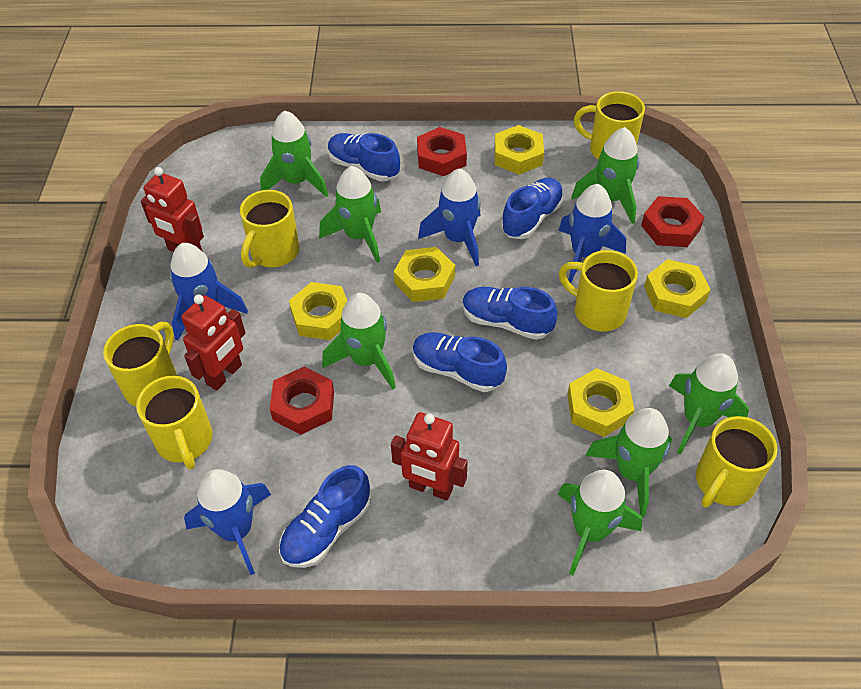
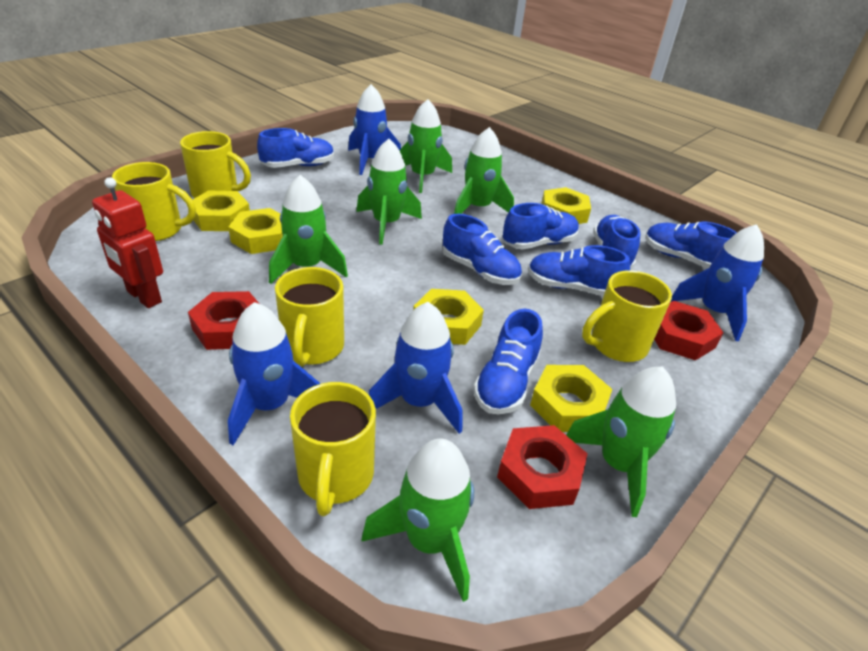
blue shoe: 5 -> 7
green rocket: 7 -> 6
red robot: 3 -> 1
yellow mug: 6 -> 5

